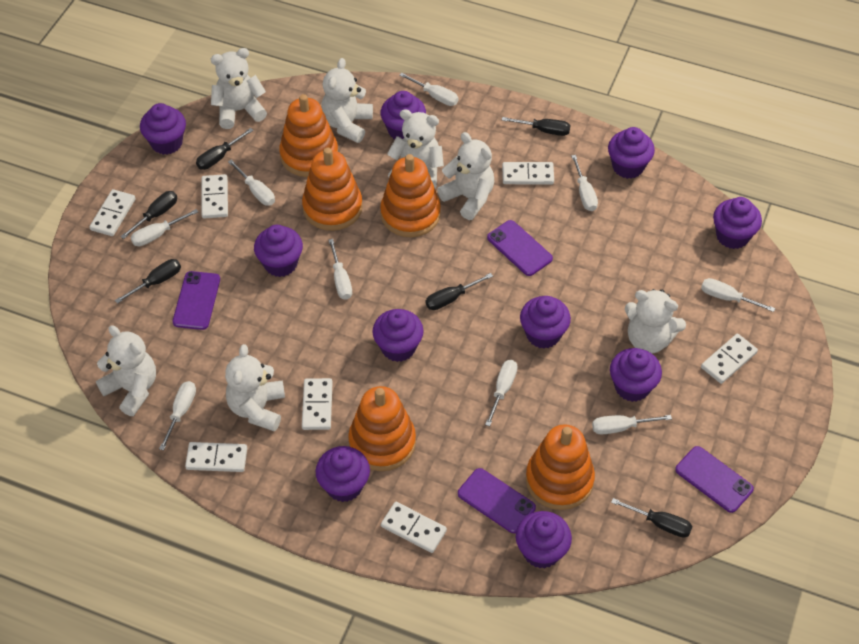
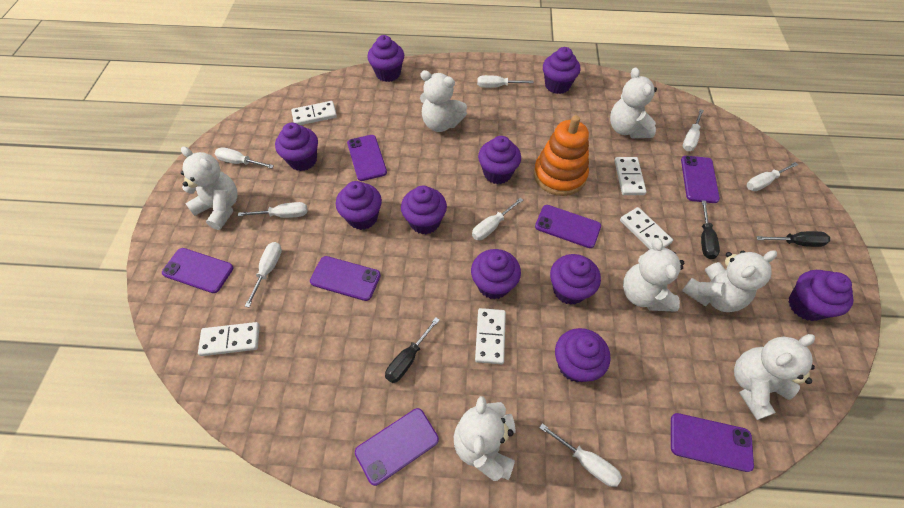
black screwdriver: 6 -> 3
orange stacking toy: 5 -> 1
purple phone: 4 -> 7
white domino: 7 -> 5
white screwdriver: 9 -> 8

